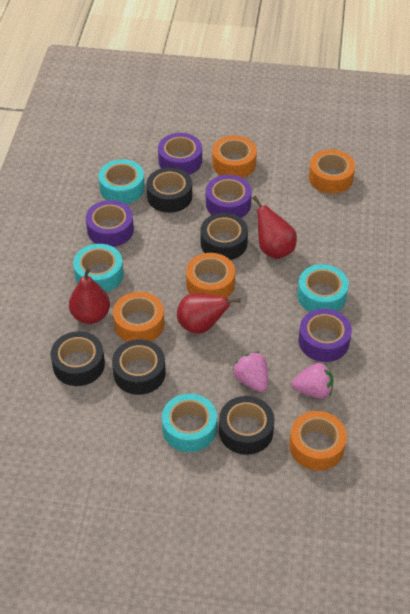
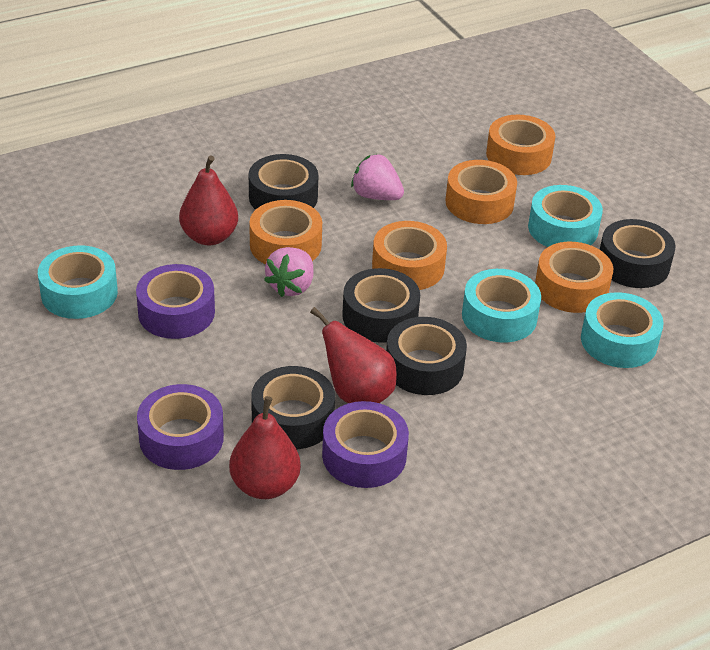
purple tape: 4 -> 3

